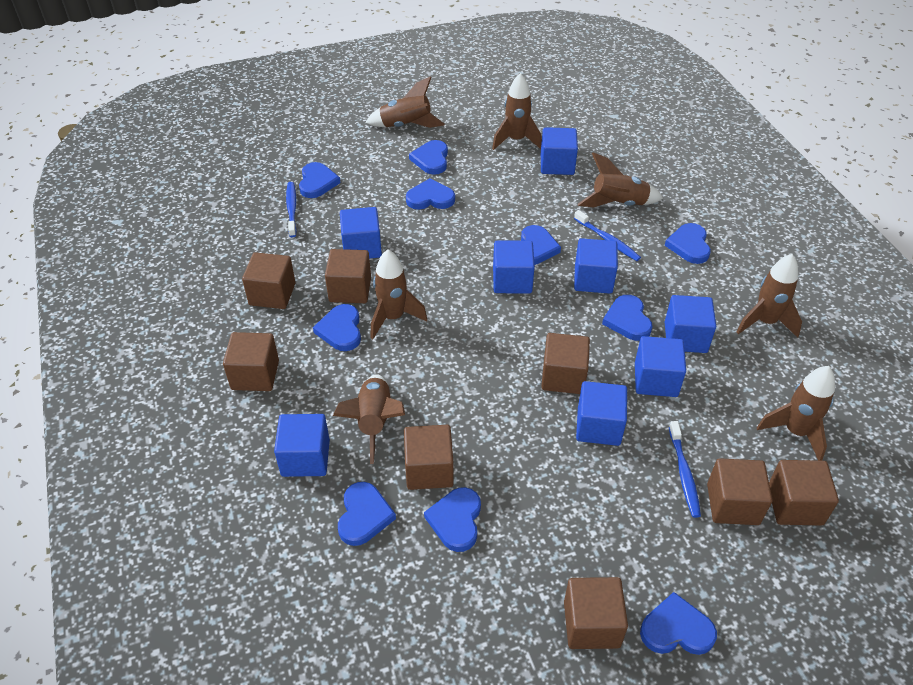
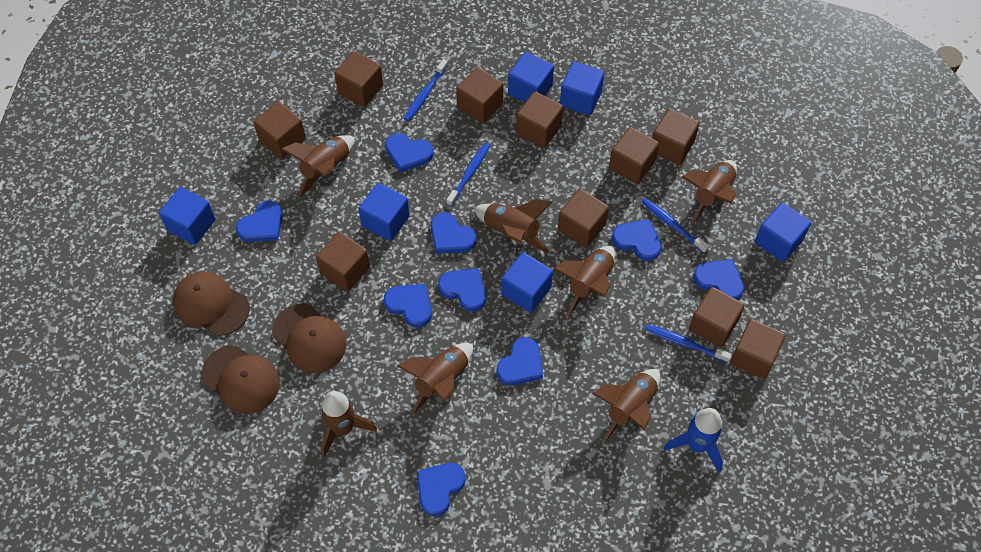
blue cube: 8 -> 6
blue heart: 10 -> 9
blue rocket: 0 -> 1
blue toothbrush: 3 -> 4
brown cap: 0 -> 3
brown cube: 8 -> 10

